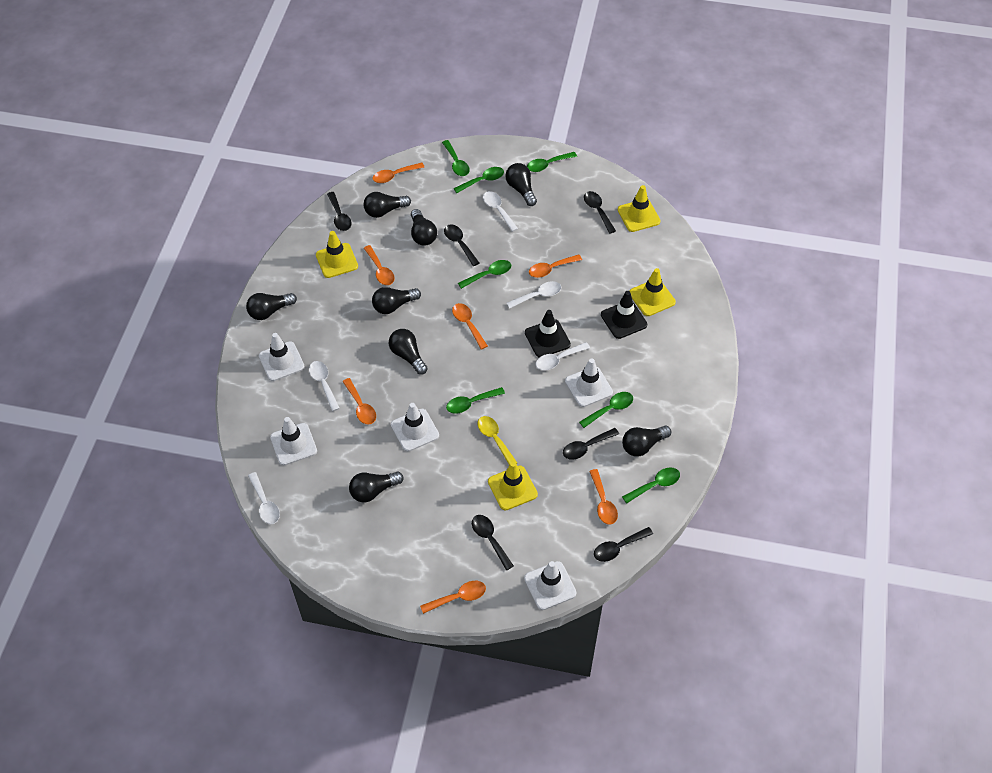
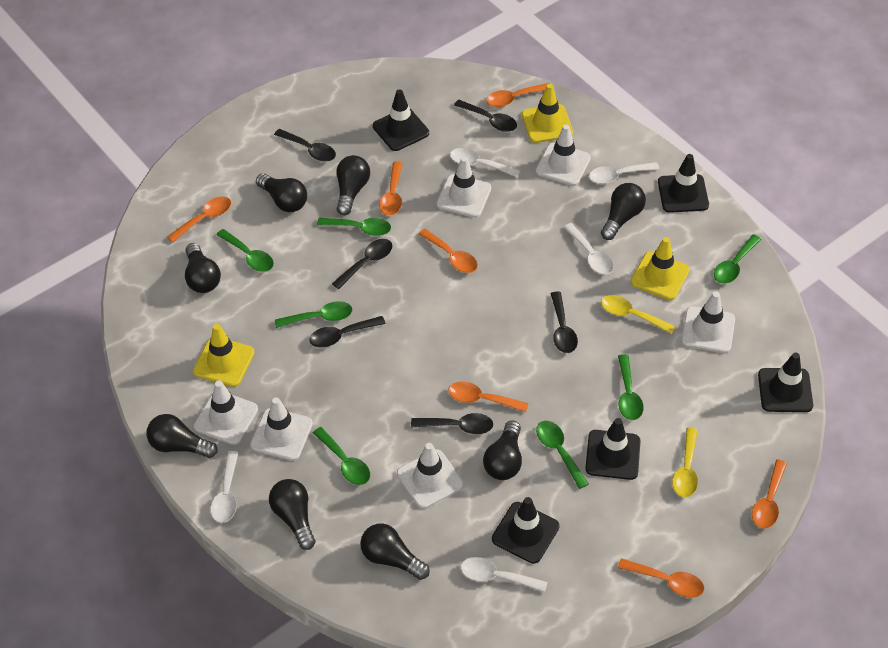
black traffic cone: 2 -> 5
white traffic cone: 5 -> 6
yellow spoon: 1 -> 2
yellow traffic cone: 4 -> 3

